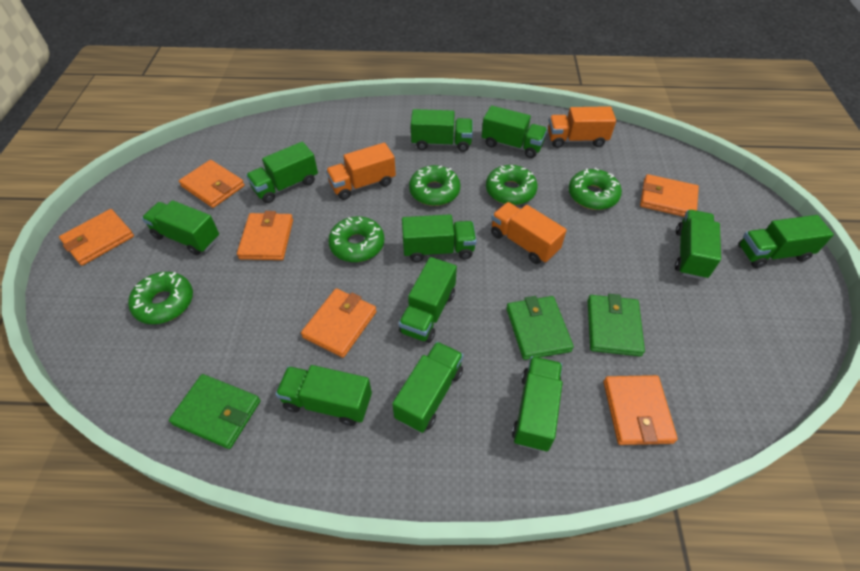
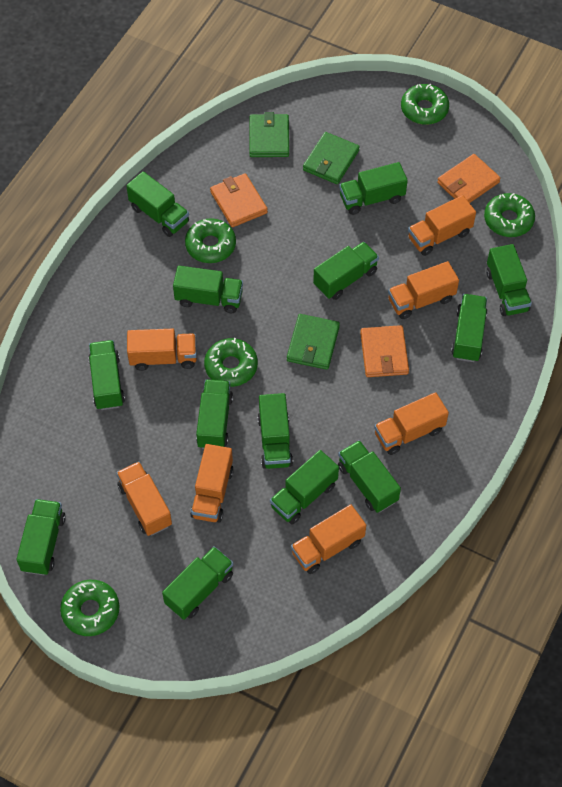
green truck: 11 -> 13
orange truck: 3 -> 7
orange wallet: 6 -> 3

